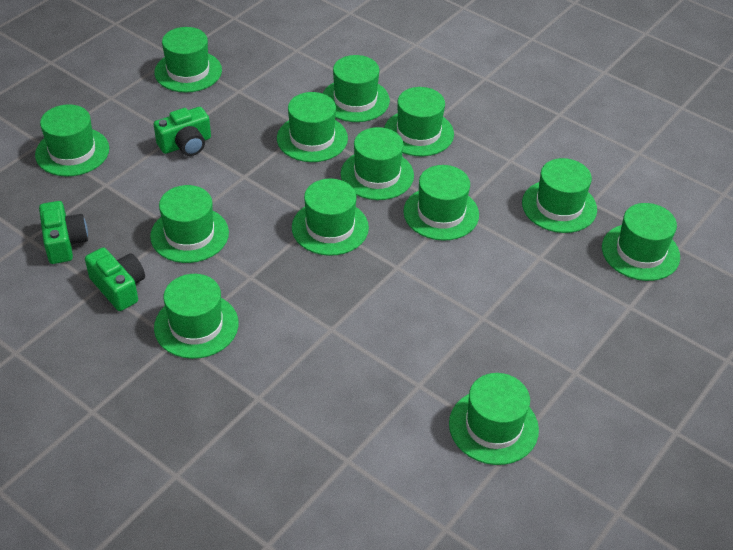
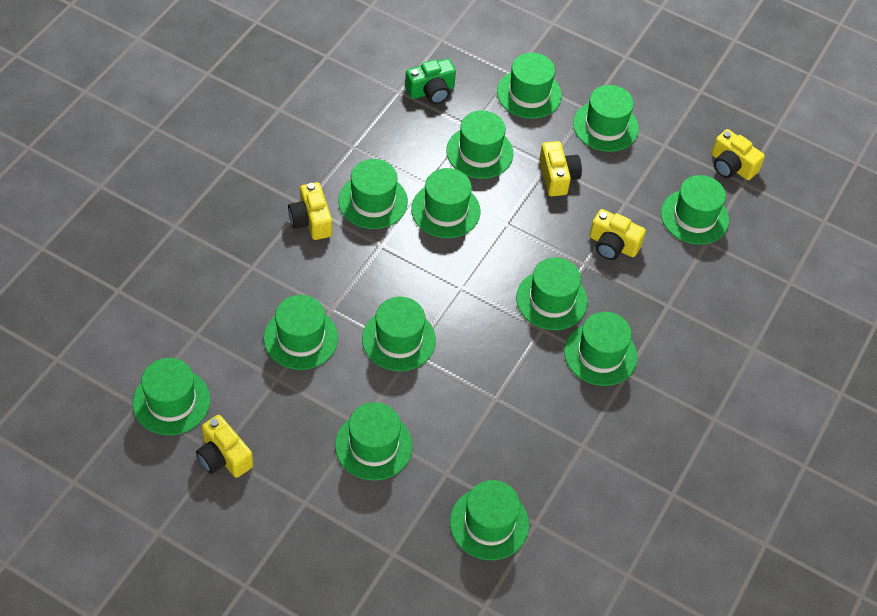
green camera: 3 -> 1
yellow camera: 0 -> 5

